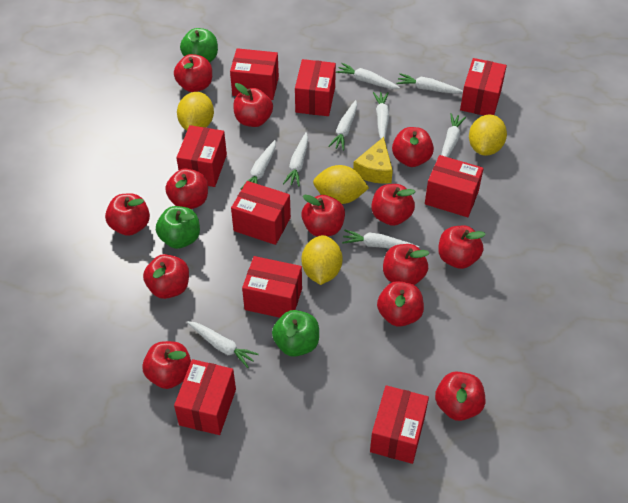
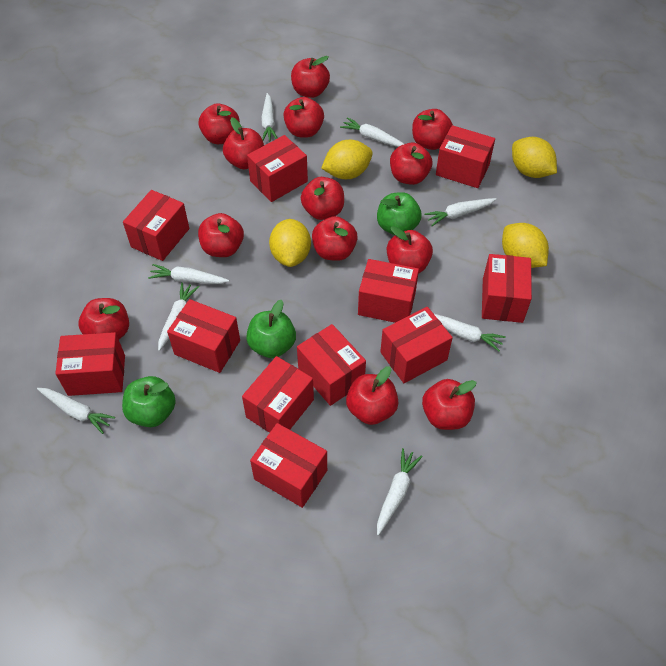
red box: 9 -> 11
white carrot: 9 -> 8
yellow cheese: 1 -> 0

